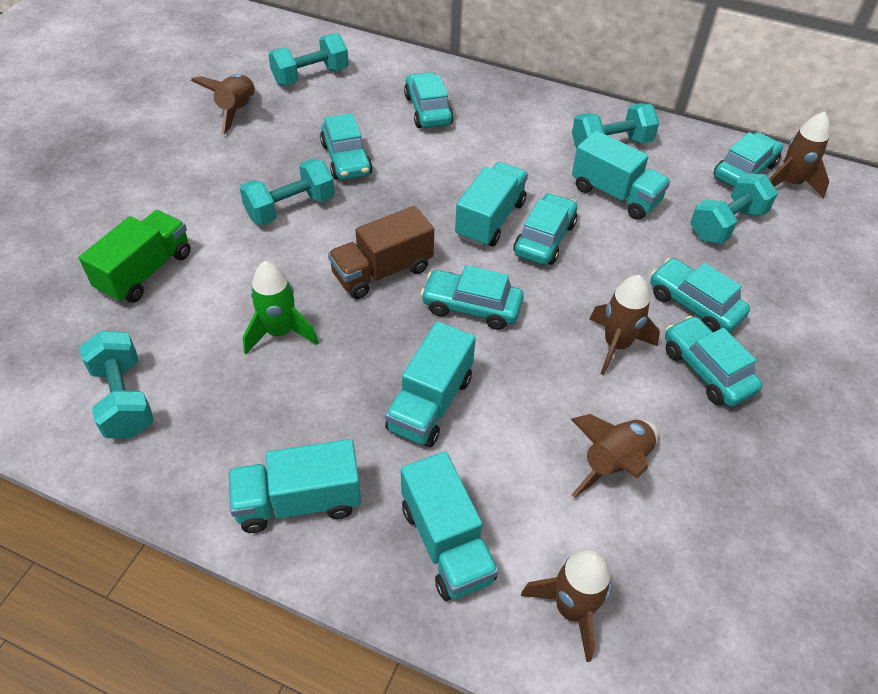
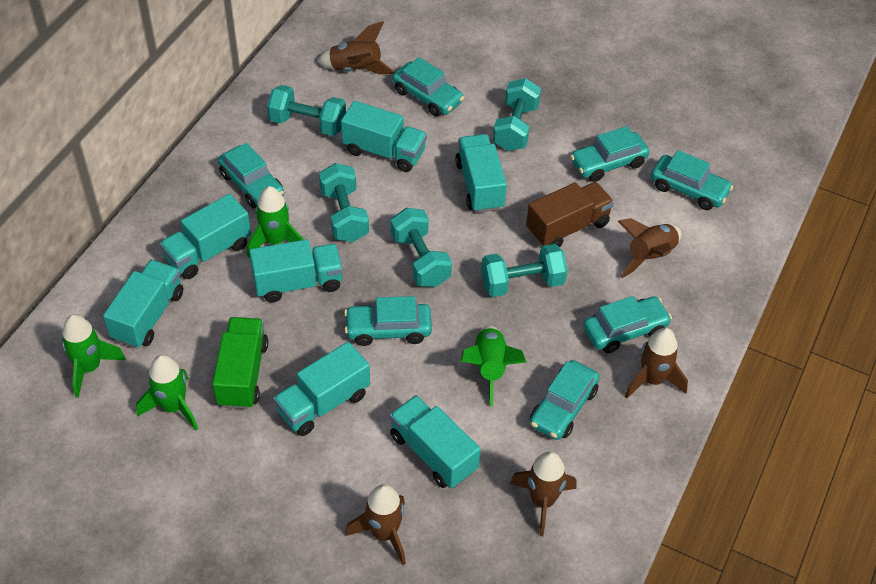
green rocket: 1 -> 4
turquoise truck: 5 -> 7

